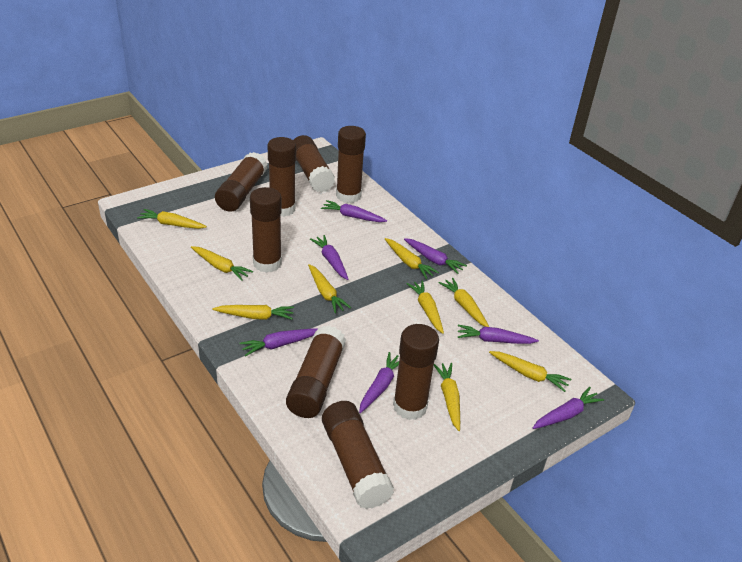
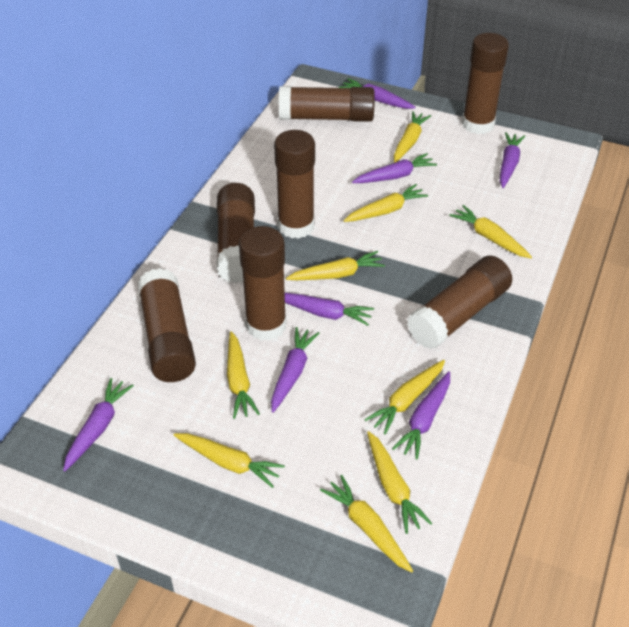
brown glue stick: 8 -> 7

